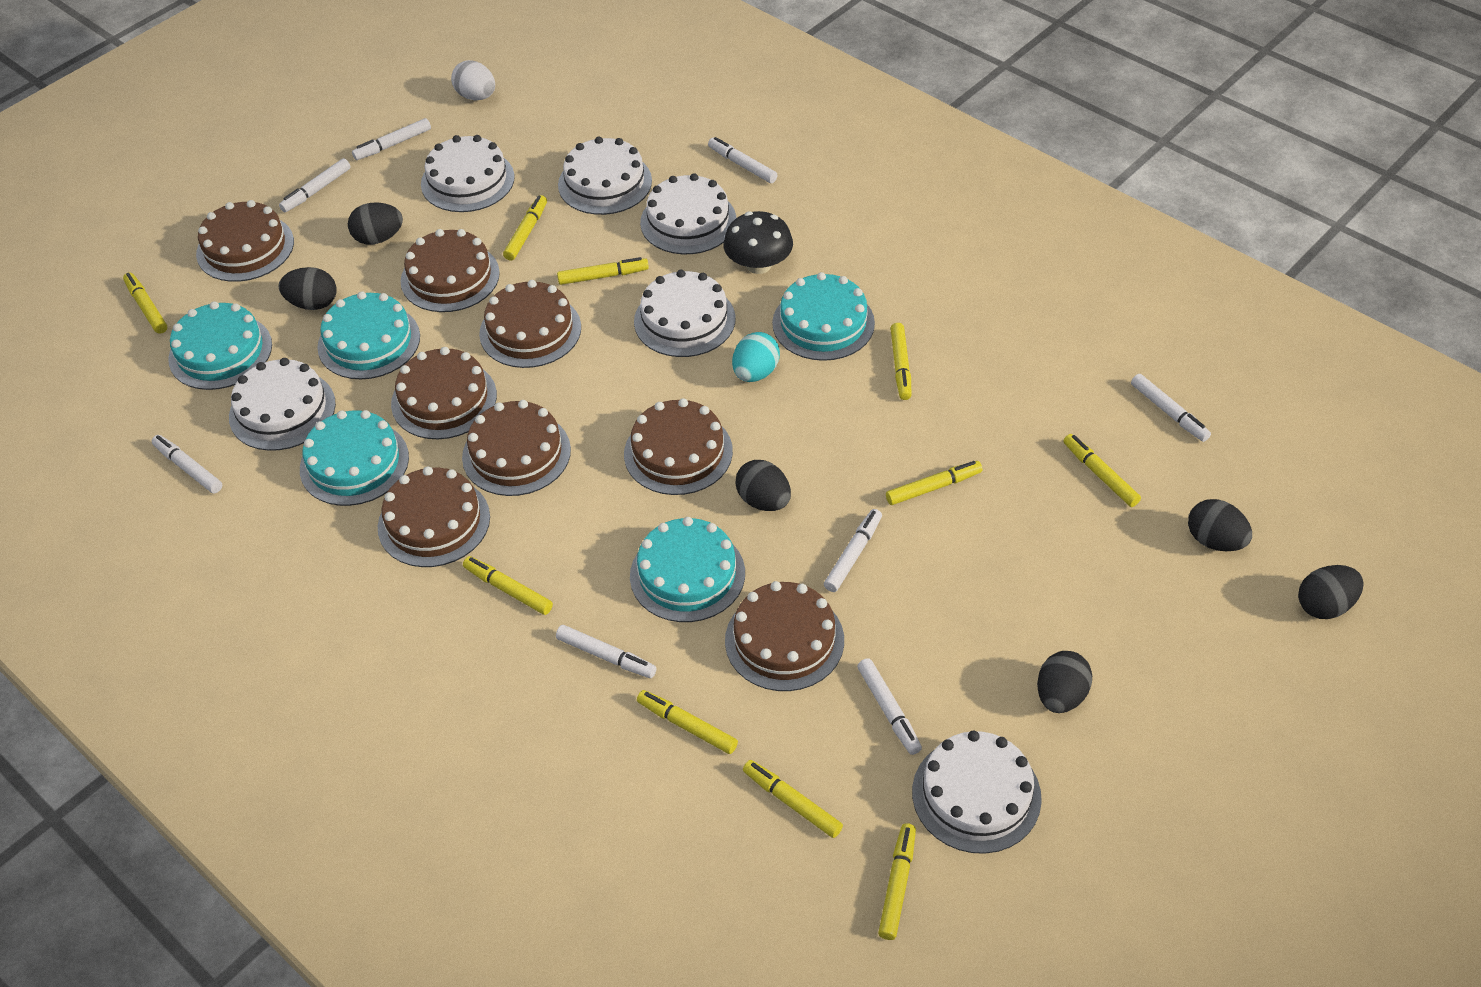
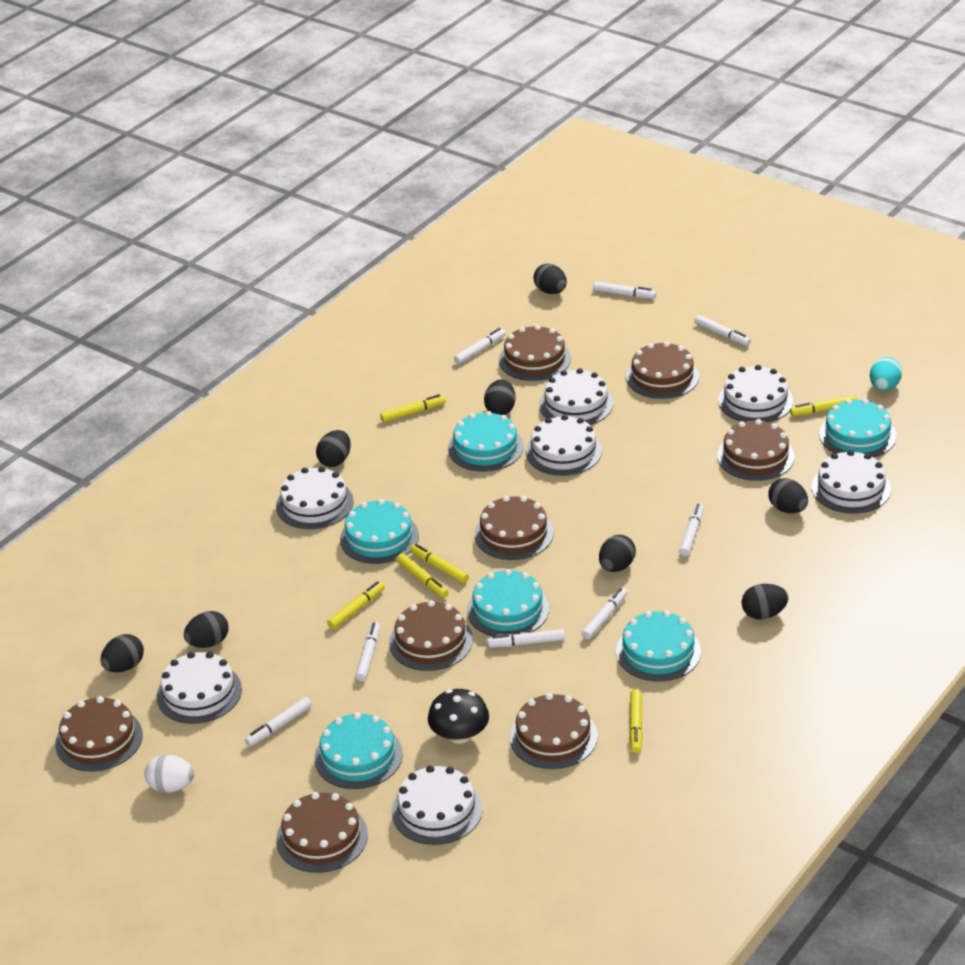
black egg: 6 -> 8
turquoise cake: 5 -> 6
white cake: 6 -> 7
yellow marker: 10 -> 6

